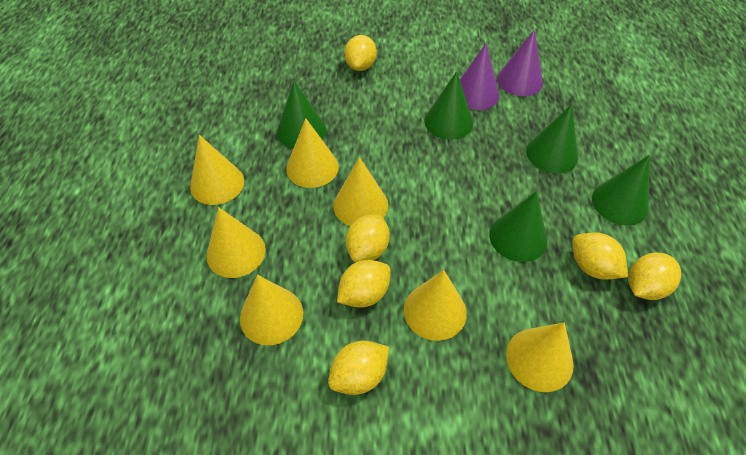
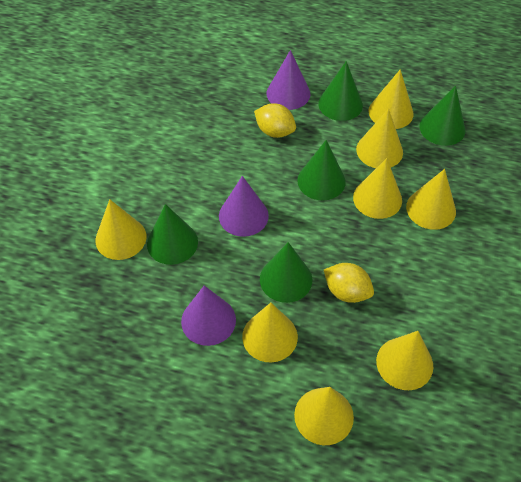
purple cone: 2 -> 3
yellow cone: 7 -> 8
yellow lemon: 6 -> 2

